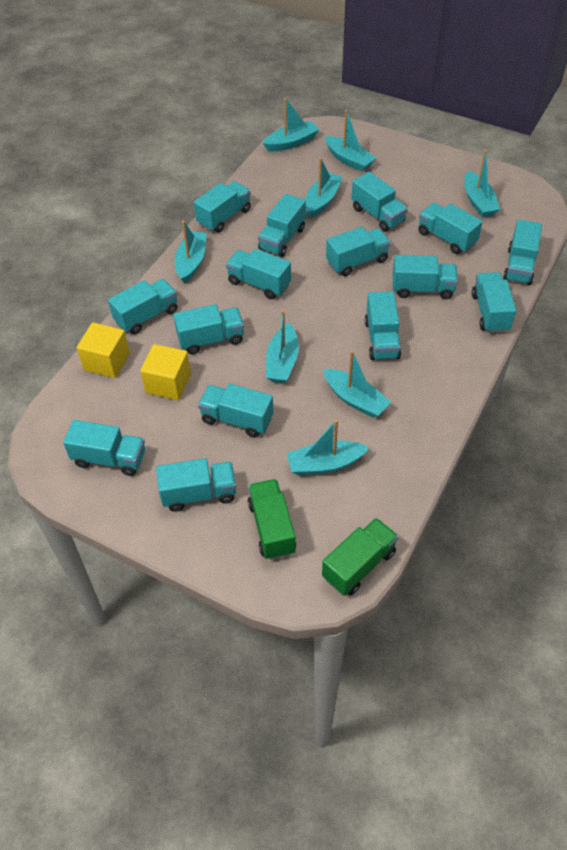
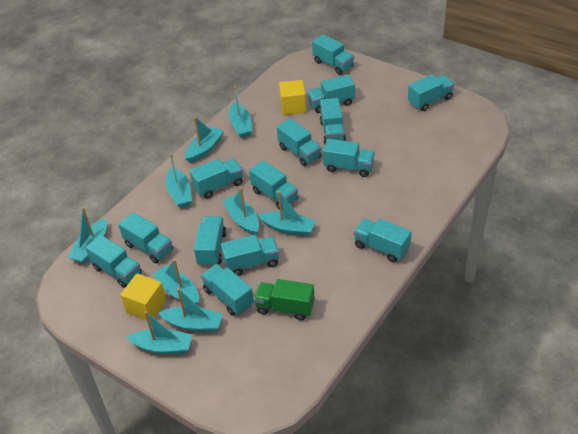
green truck: 2 -> 1
turquoise boat: 8 -> 9
turquoise truck: 15 -> 14

